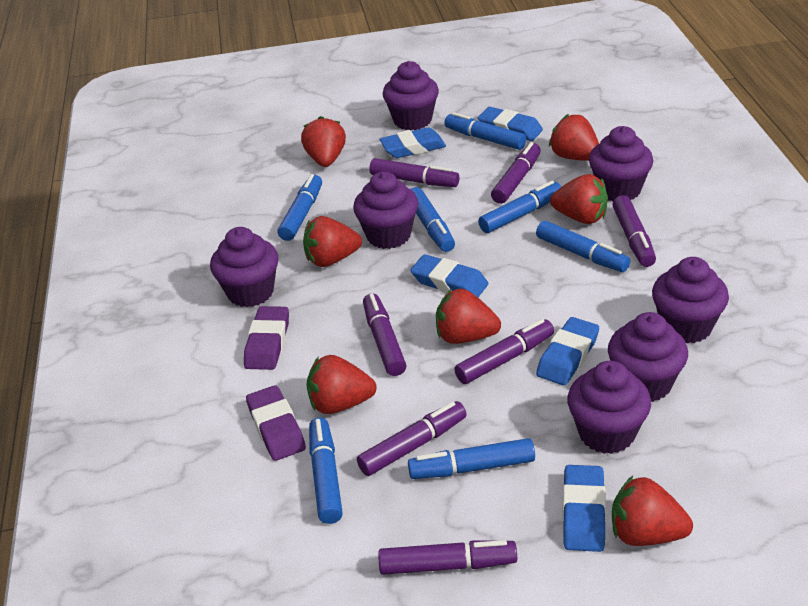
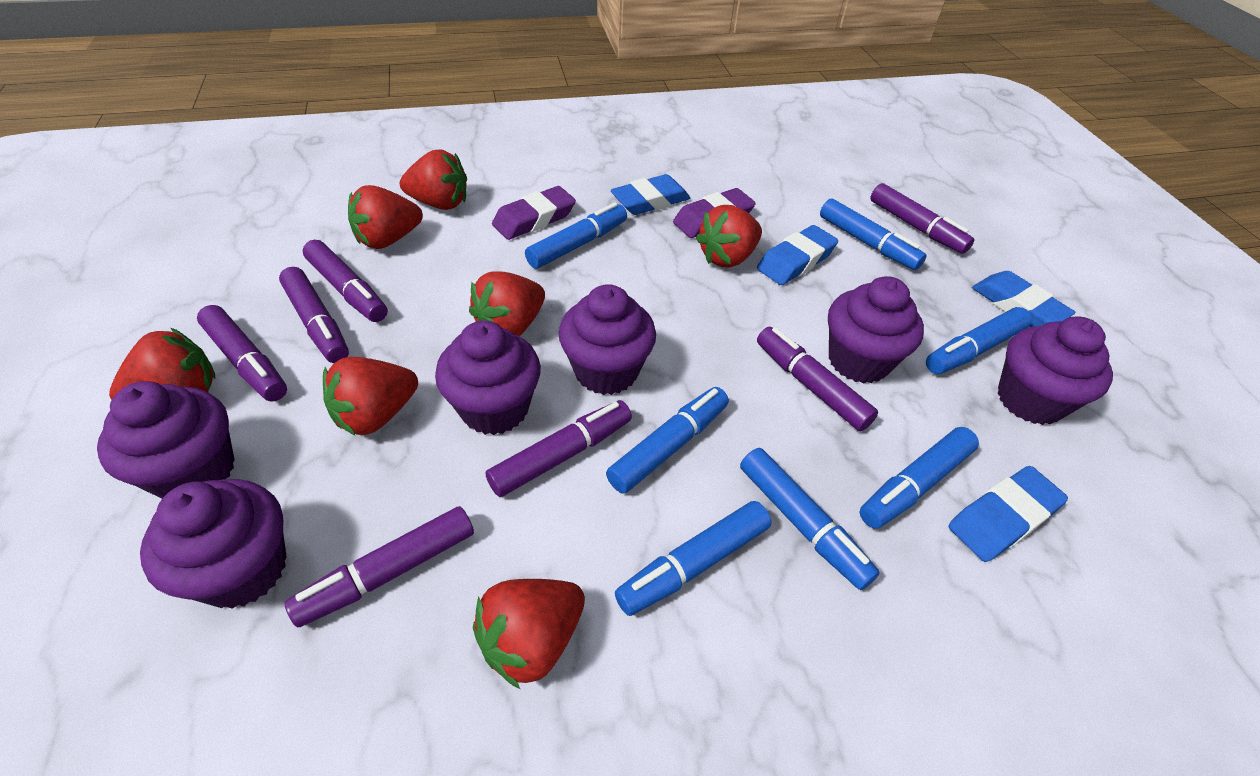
blue eraser: 5 -> 4
purple cupcake: 7 -> 6

